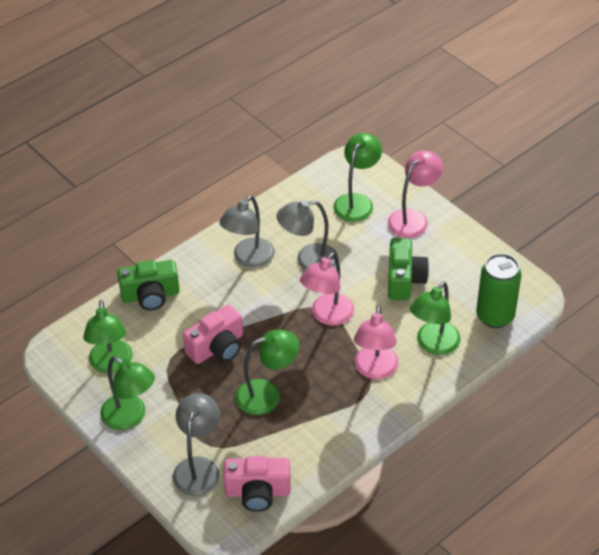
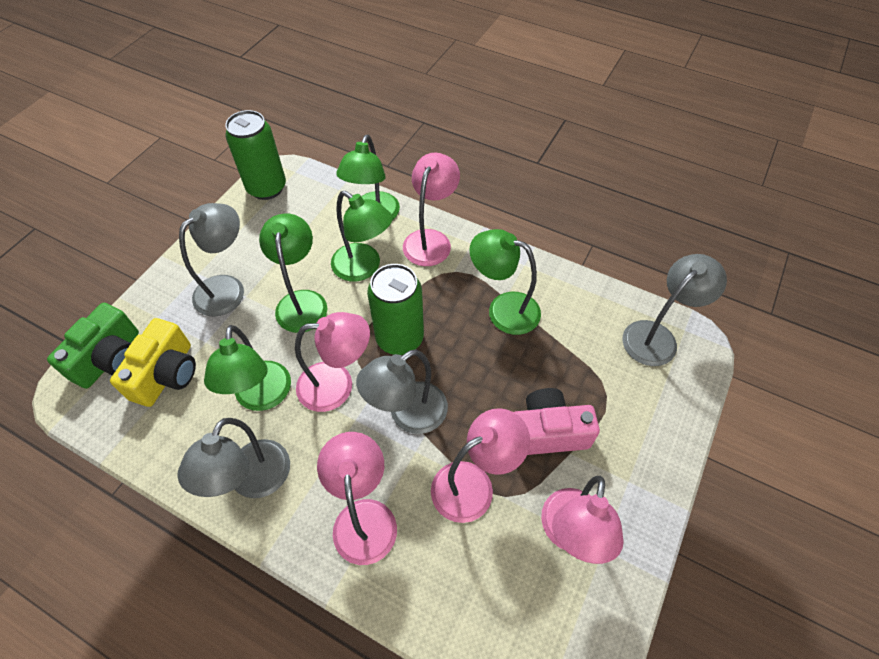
green camera: 2 -> 1
green can: 1 -> 2
grey lamp: 3 -> 4
pink camera: 2 -> 1
pink lamp: 3 -> 5
yellow camera: 0 -> 1

